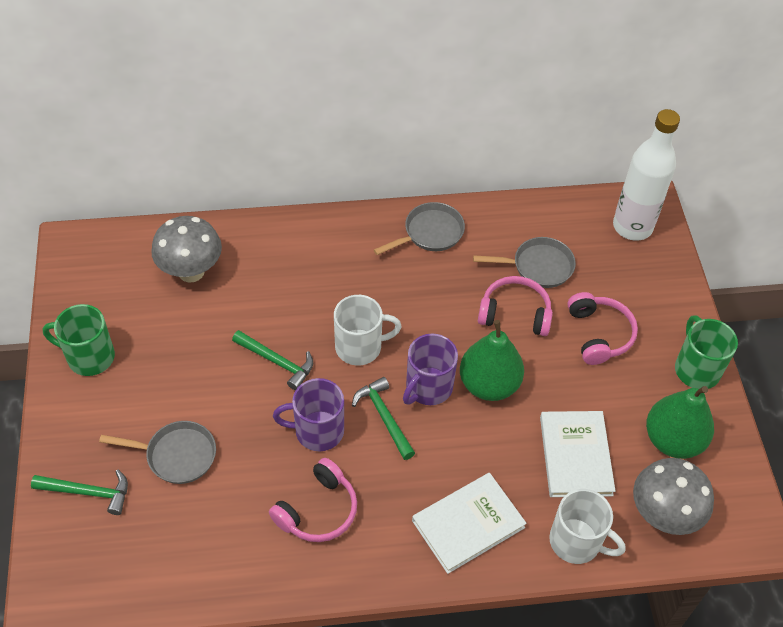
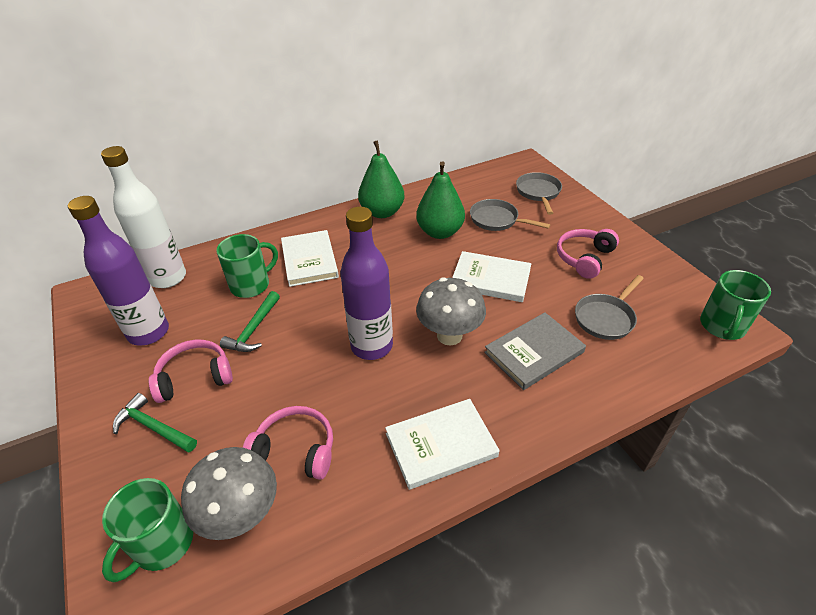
green hammer: 3 -> 2
green mug: 2 -> 3
grey book: 0 -> 1
purple bottle: 0 -> 2
purple mug: 2 -> 0
white book: 2 -> 3
white mug: 2 -> 0

